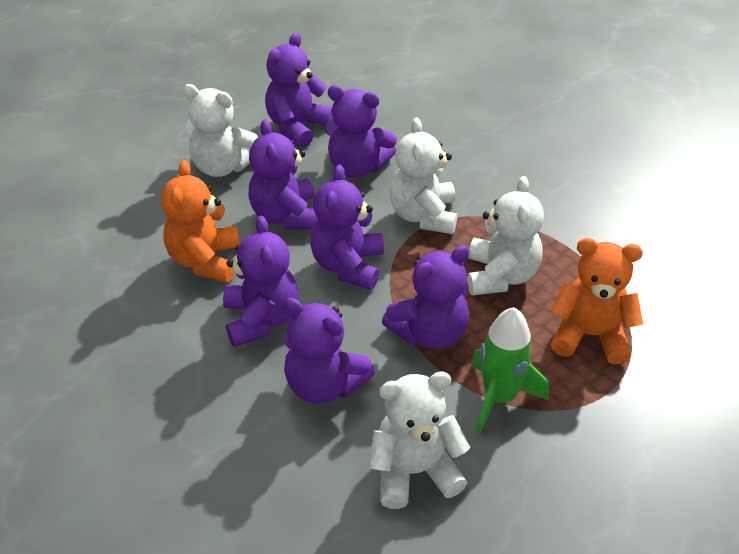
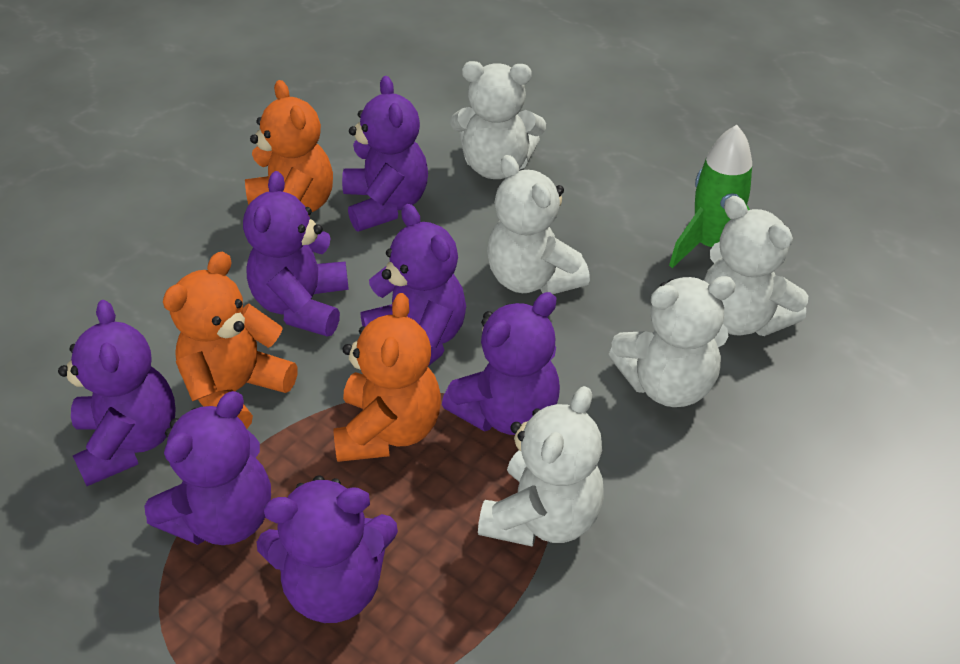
orange teddy bear: 2 -> 3
white teddy bear: 4 -> 5

